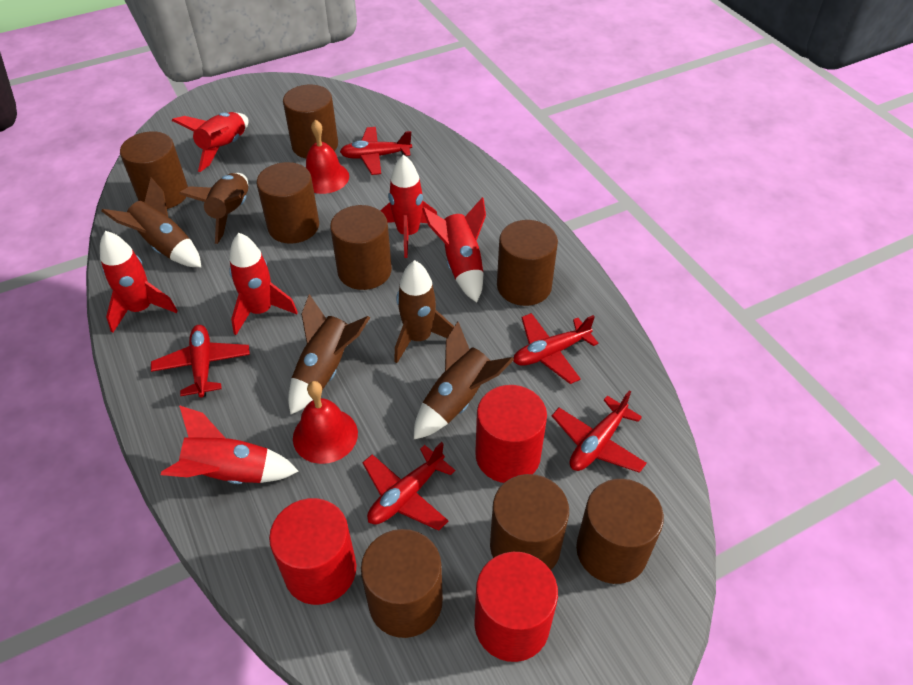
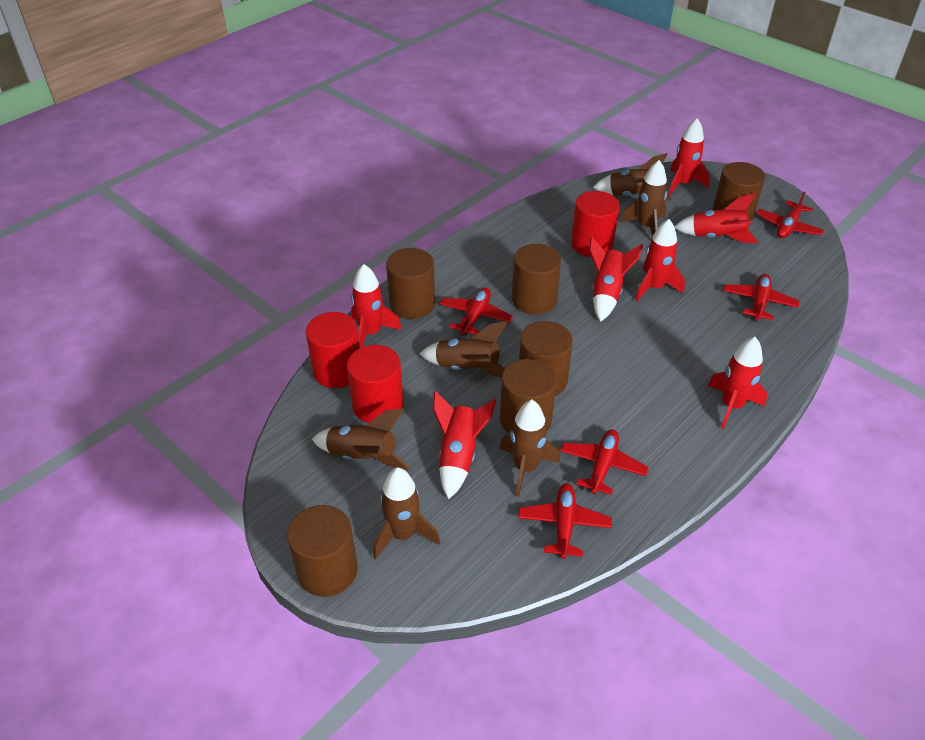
brown cylinder: 8 -> 6
brown rocket: 5 -> 6
red bell: 2 -> 0
red rocket: 6 -> 7

